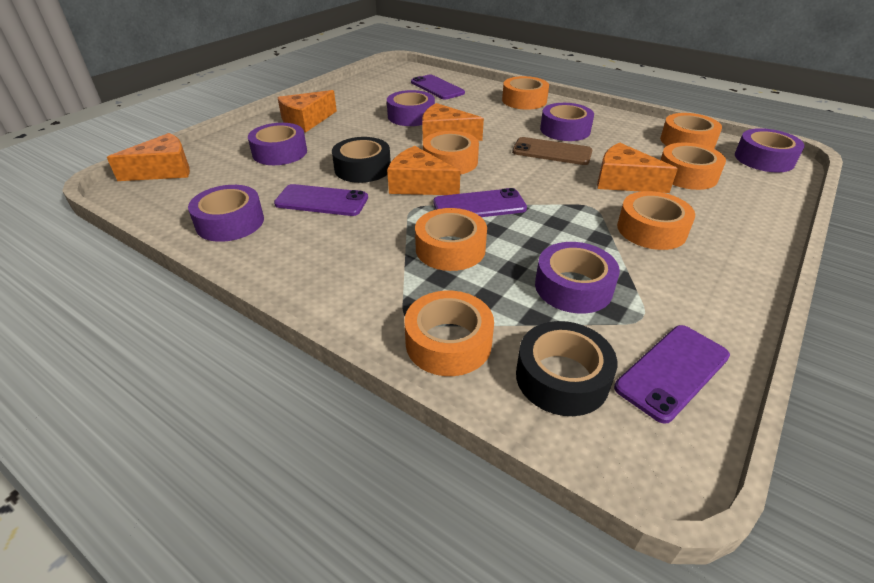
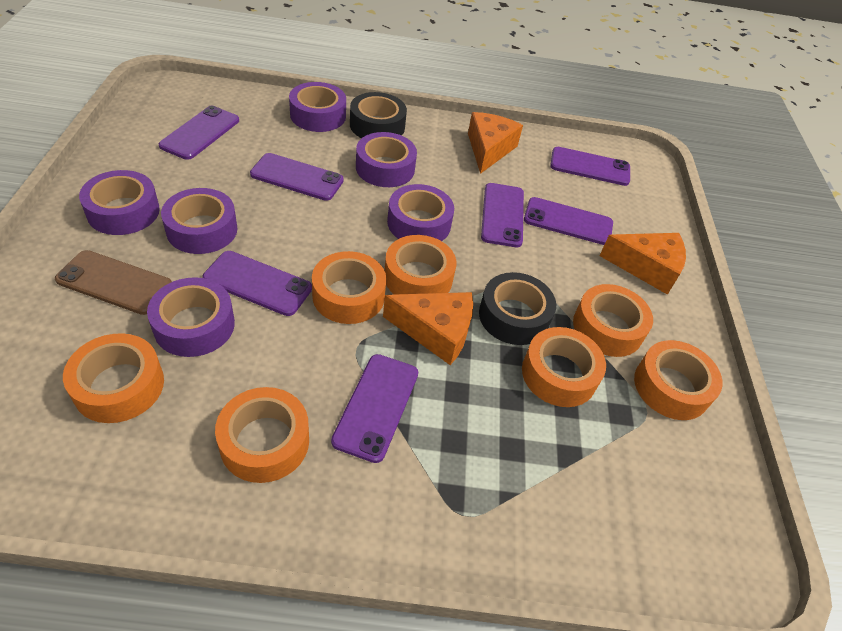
orange cheese: 5 -> 3
purple phone: 4 -> 7

